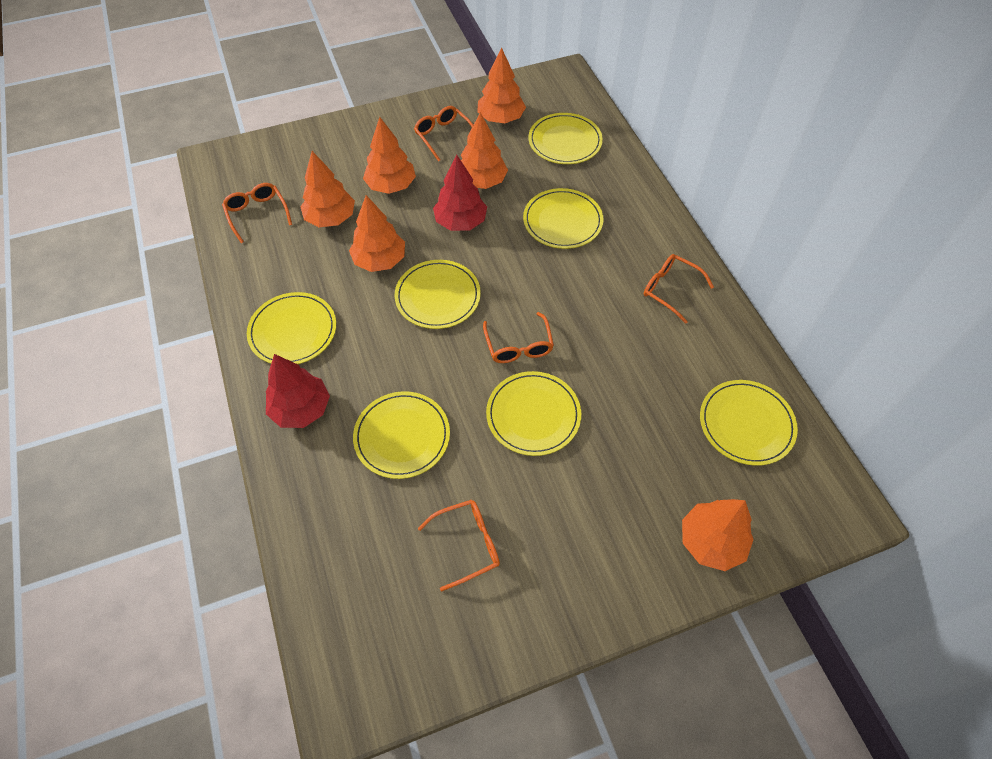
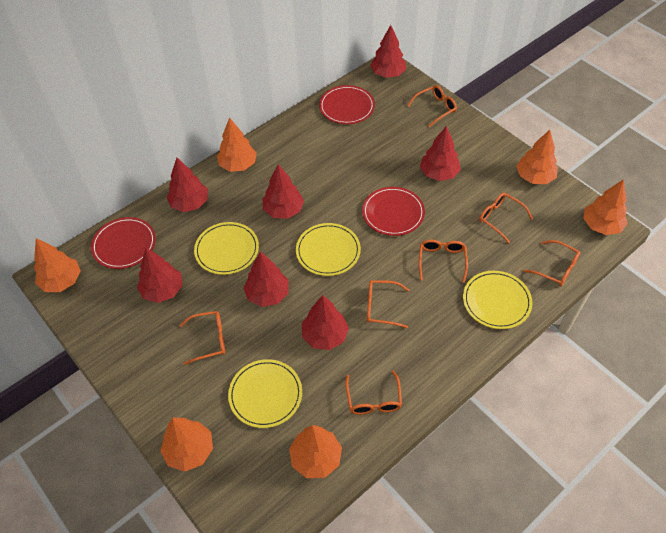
orange glasses: 5 -> 7
red plate: 0 -> 3
red tree: 2 -> 7
yellow plate: 7 -> 4

